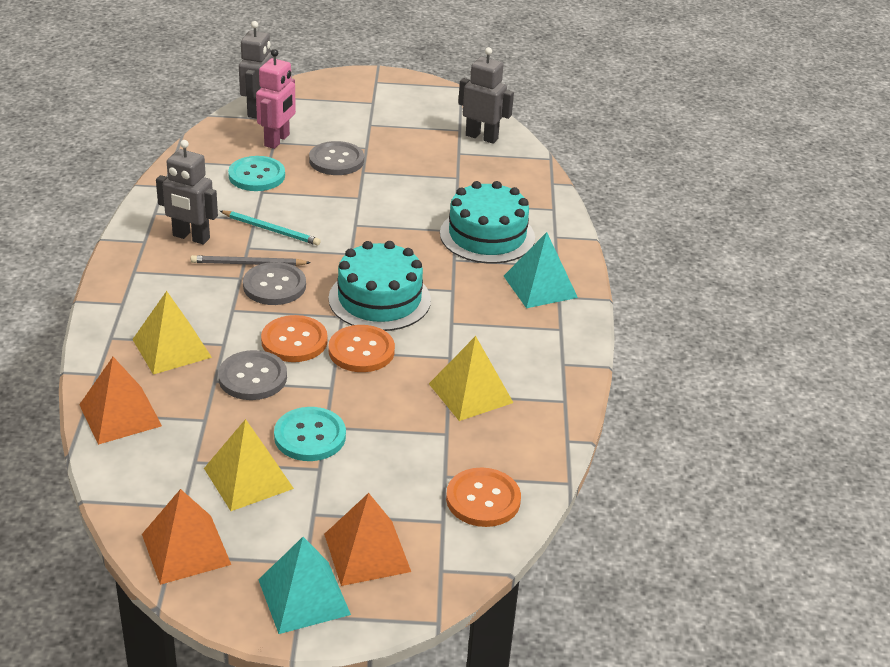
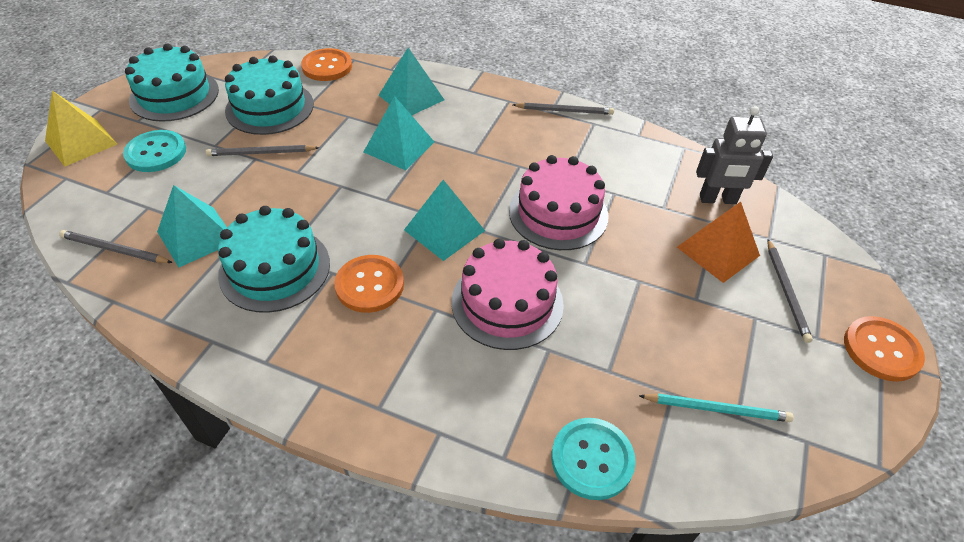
grey button: 3 -> 0
grey pencil: 1 -> 4
grey robot: 3 -> 1
orange pyramid: 3 -> 1
pink cake: 0 -> 2
pink robot: 1 -> 0
turquoise cake: 2 -> 3
turquoise pyramid: 2 -> 4
yellow pyramid: 3 -> 1

